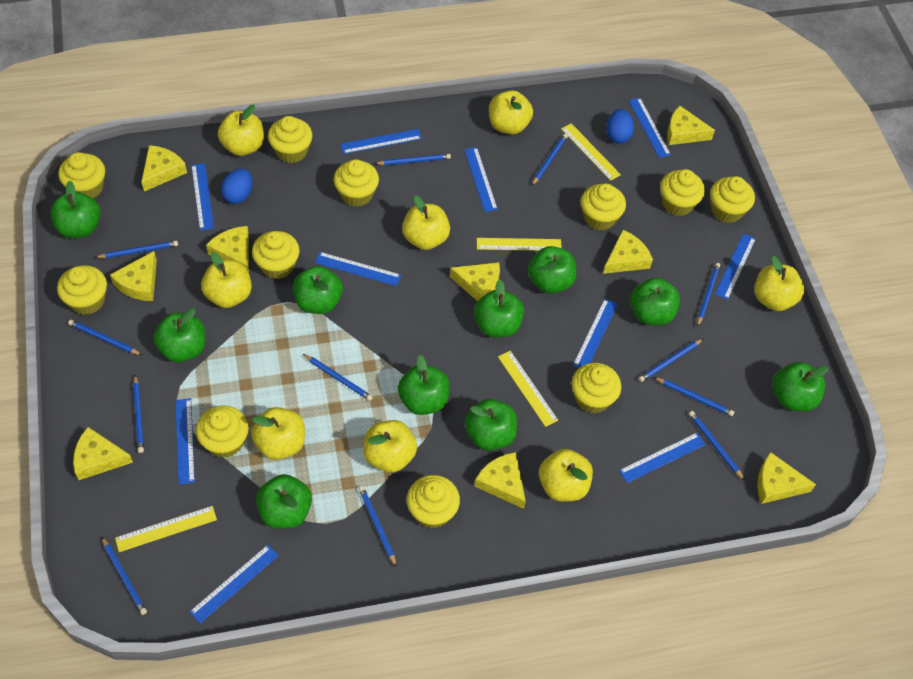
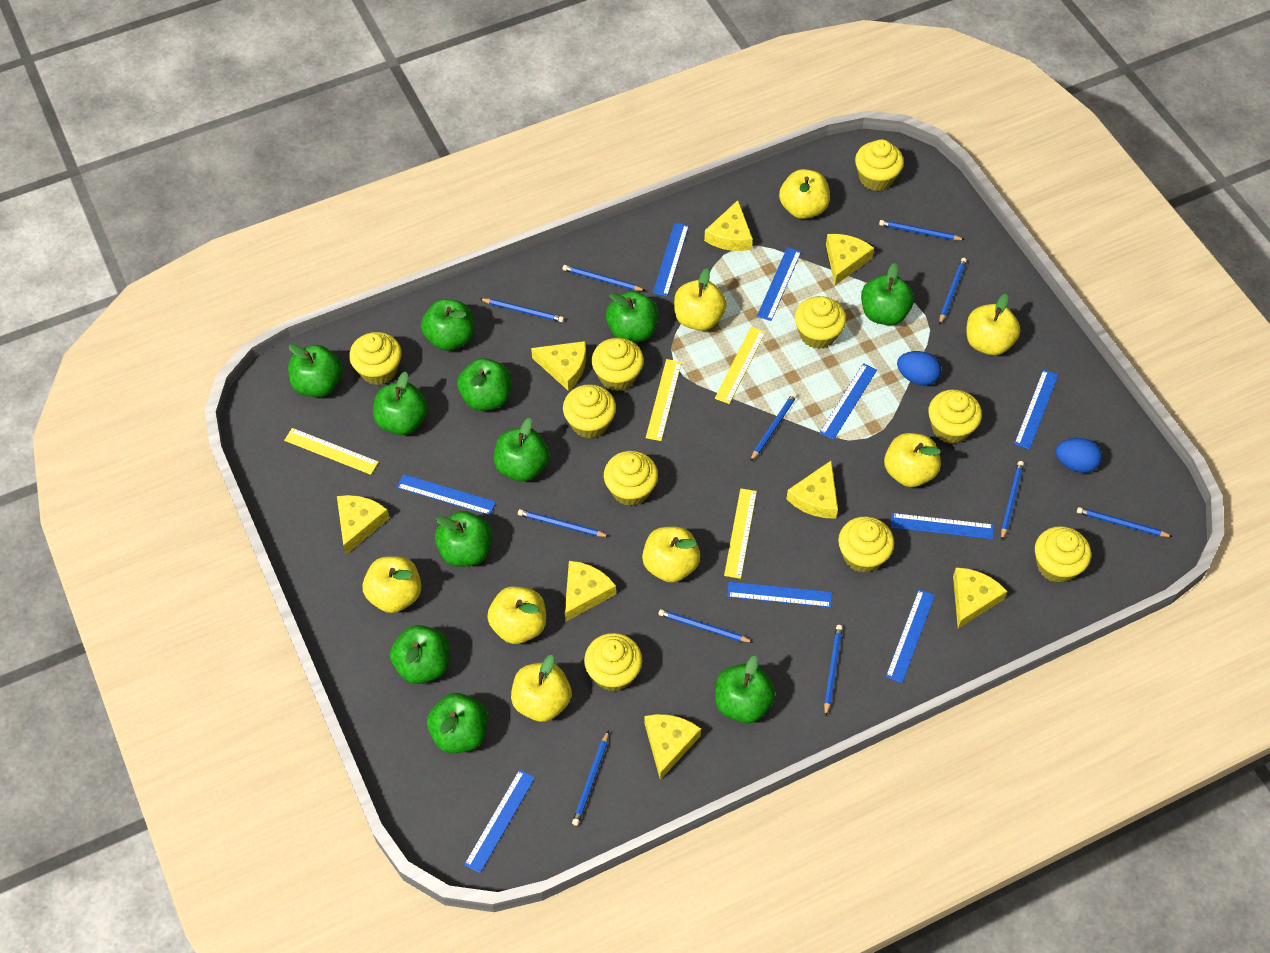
blue pencil: 12 -> 11
blue ruler: 10 -> 9
green apple: 10 -> 11
yellow cheese: 9 -> 8
yellow cupcake: 11 -> 10

